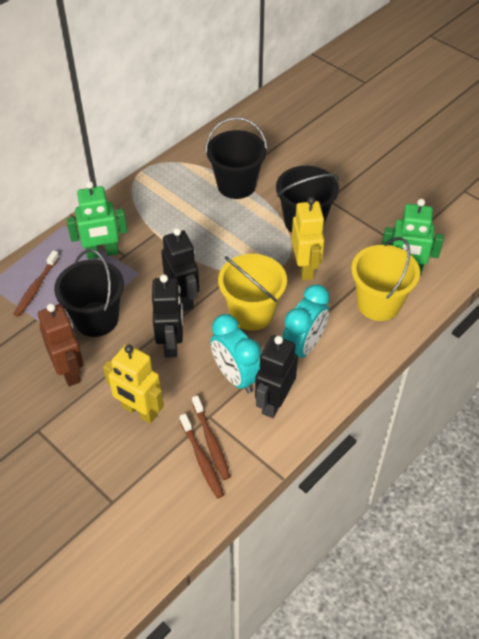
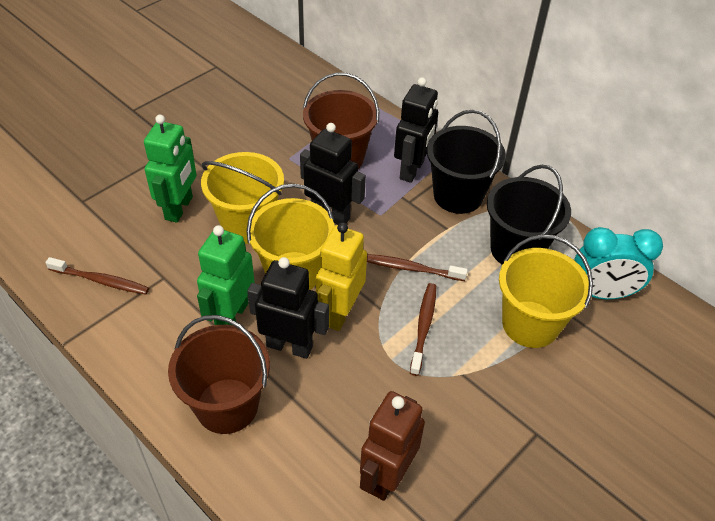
black bucket: 3 -> 2
brown bucket: 0 -> 2
turquoise clock: 2 -> 1
yellow bucket: 2 -> 3
yellow robot: 2 -> 1

